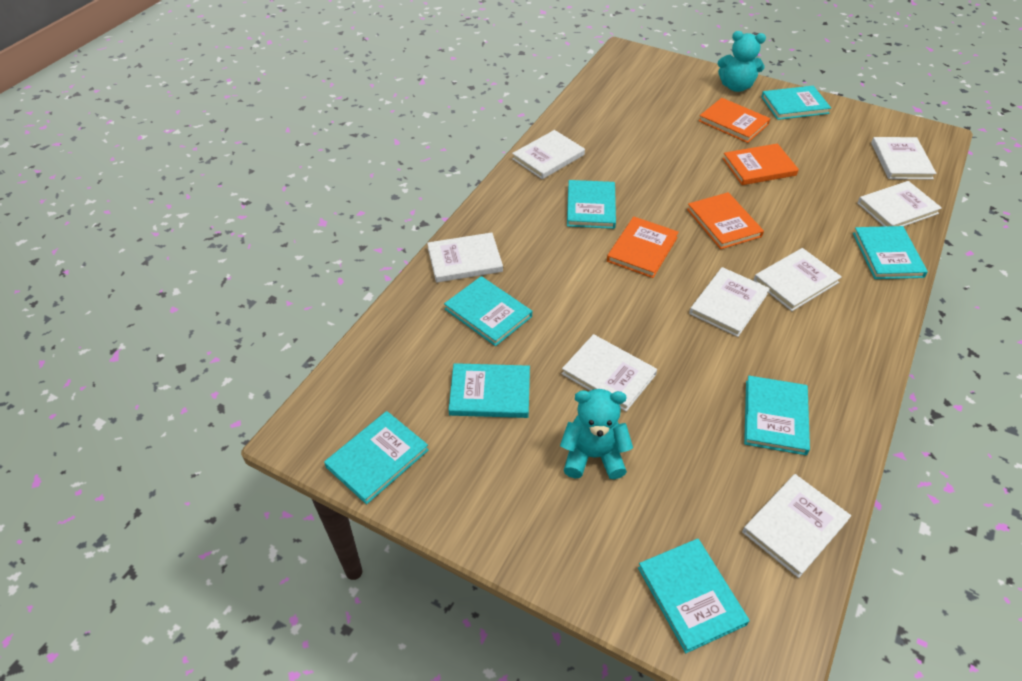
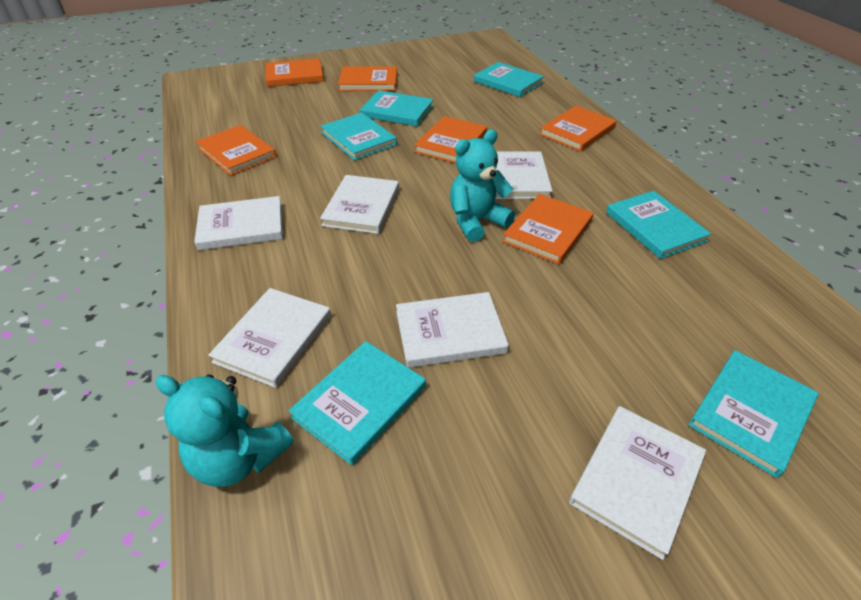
orange book: 4 -> 6
turquoise book: 8 -> 6
white book: 8 -> 6

